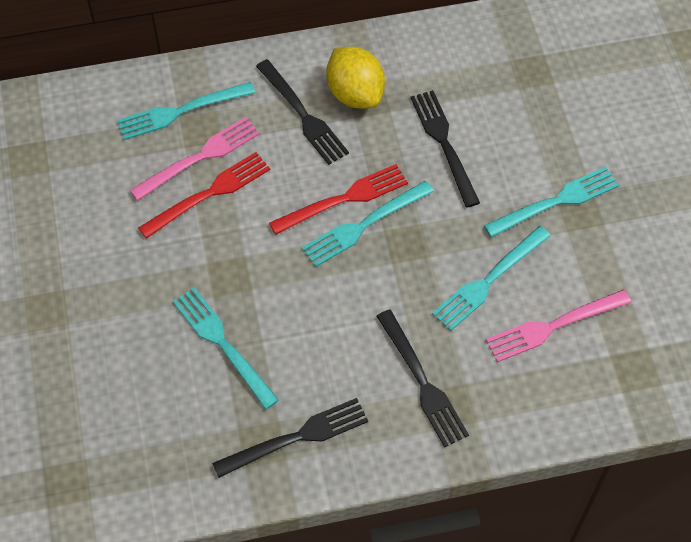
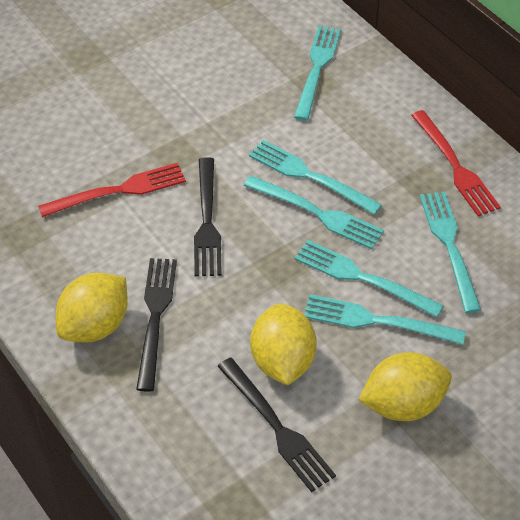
black fork: 4 -> 3
pink fork: 2 -> 0
turquoise fork: 5 -> 6
yellow lemon: 1 -> 3

